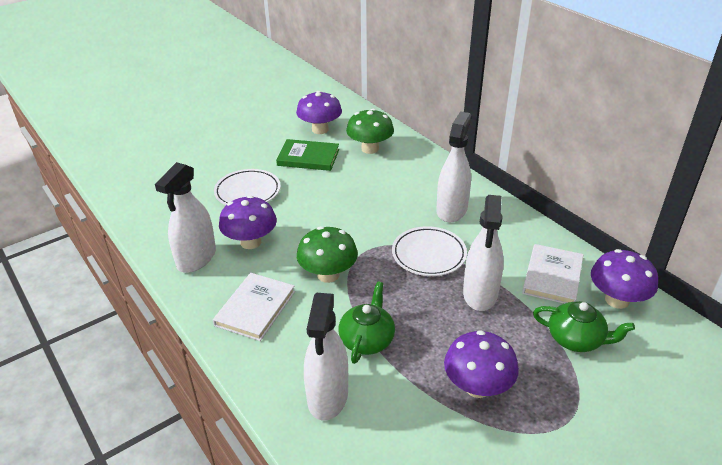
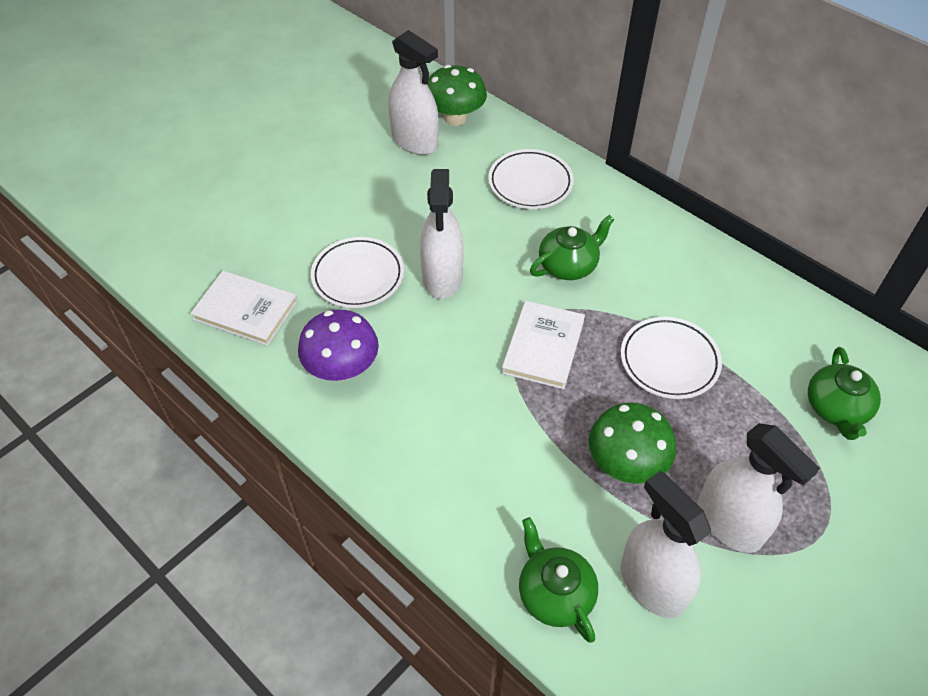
green book: 1 -> 0
green teapot: 2 -> 3
purple mushroom: 4 -> 1
white plate: 2 -> 3

